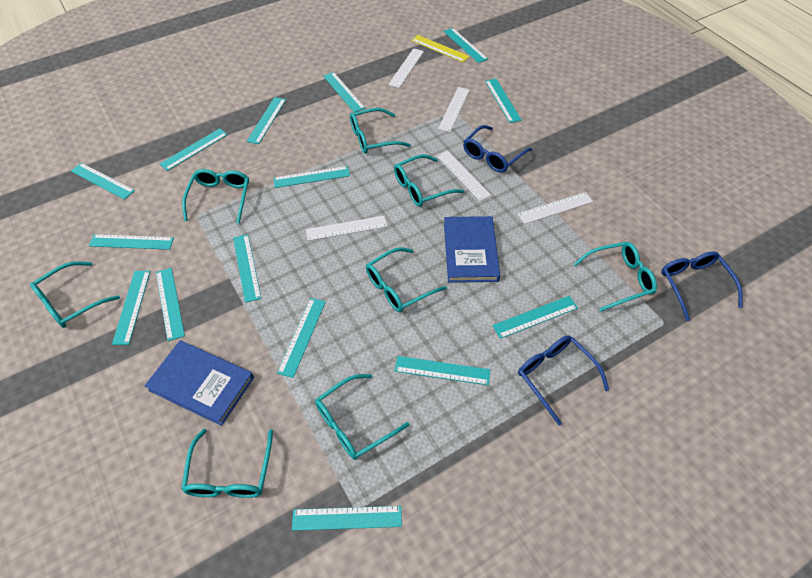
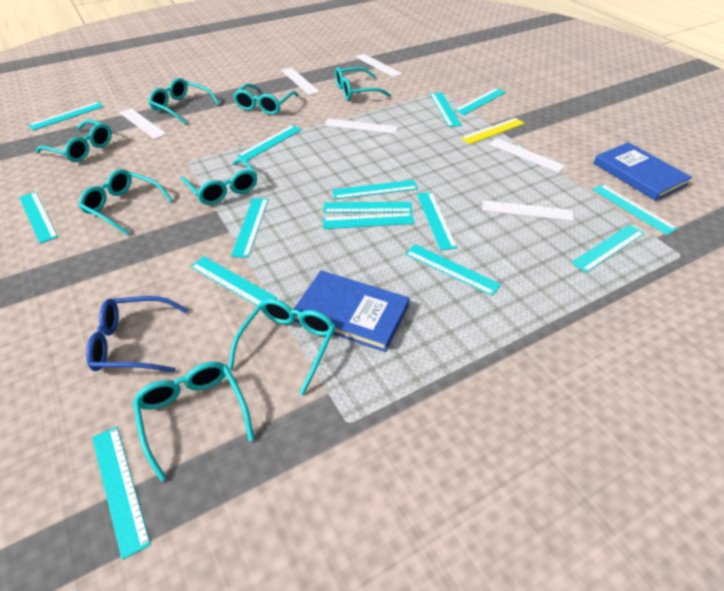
blue glasses: 3 -> 1
white ruler: 5 -> 6

